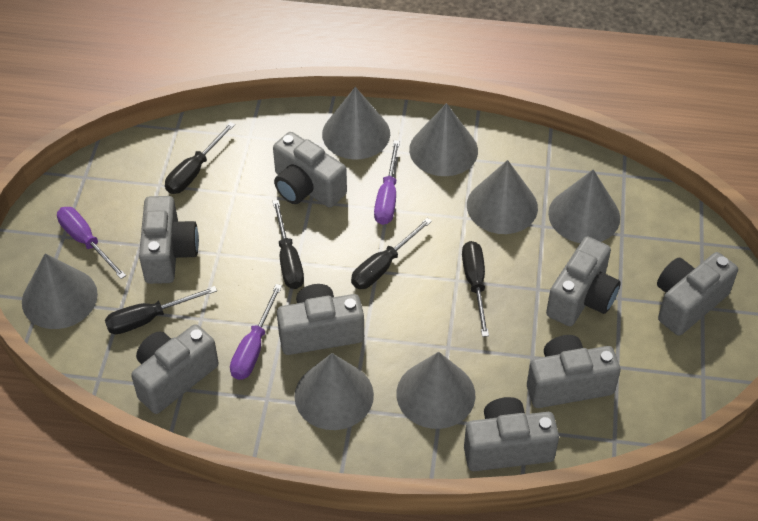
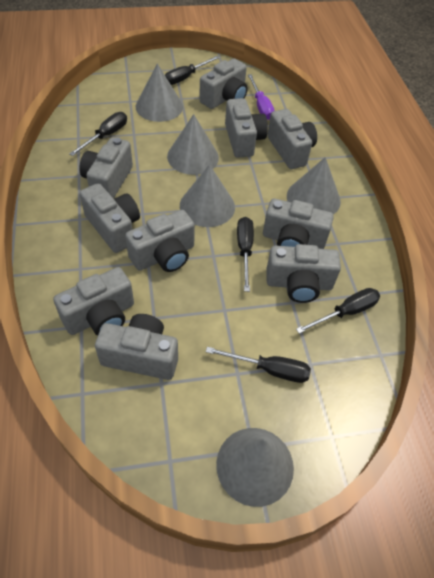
grey camera: 8 -> 10
grey cone: 7 -> 5
purple screwdriver: 3 -> 1

